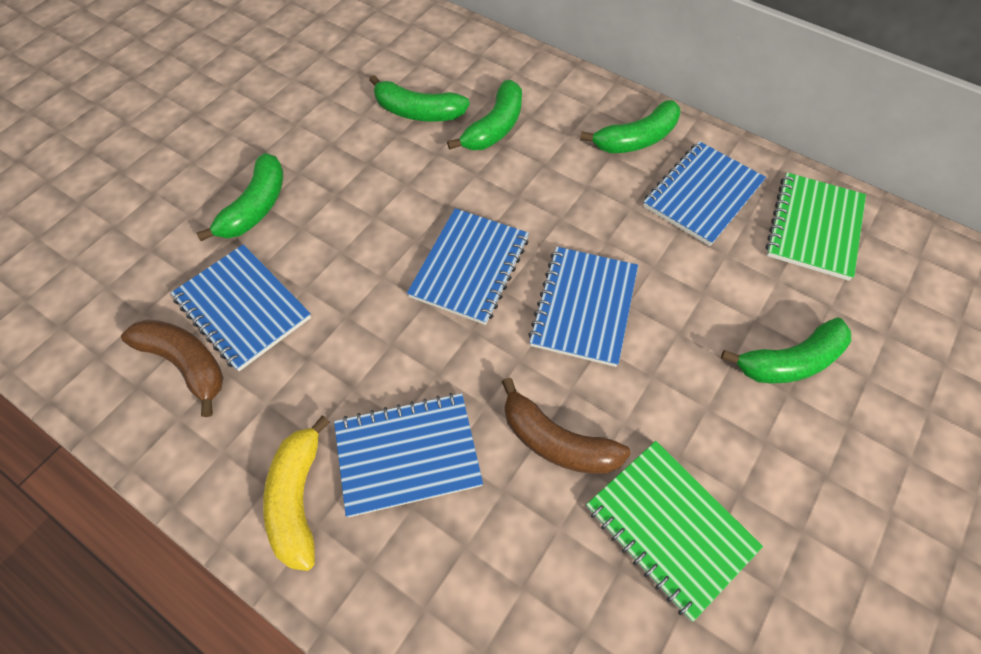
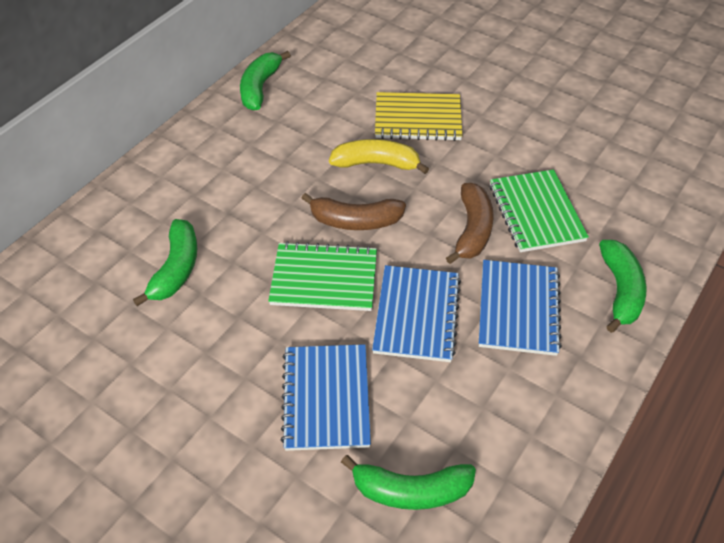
blue notebook: 5 -> 3
green banana: 5 -> 4
yellow notebook: 0 -> 1

